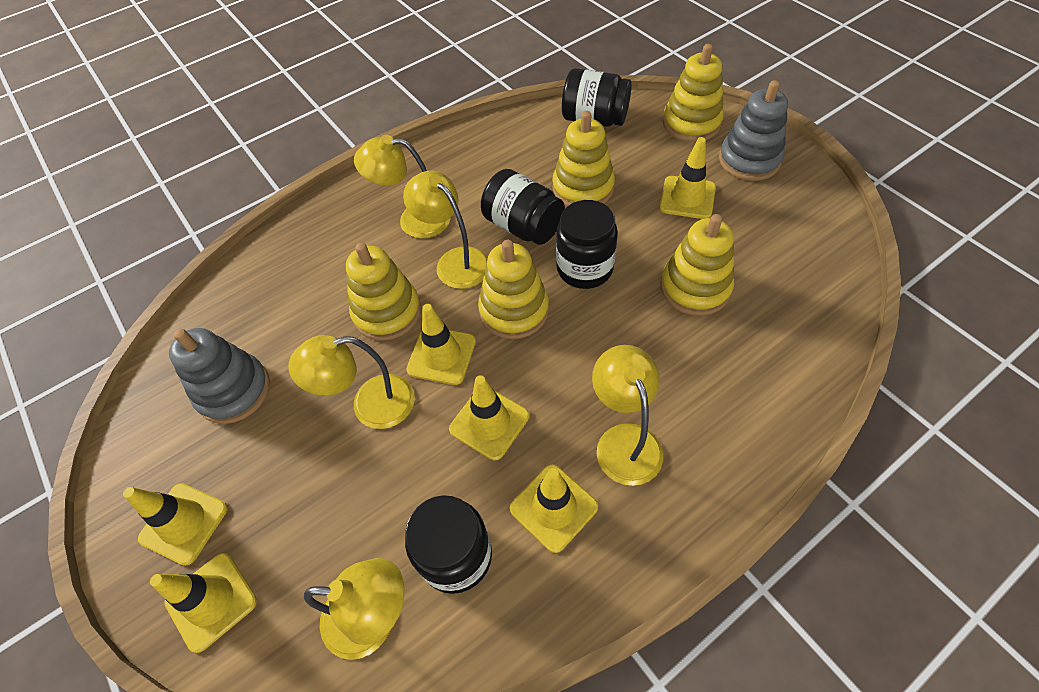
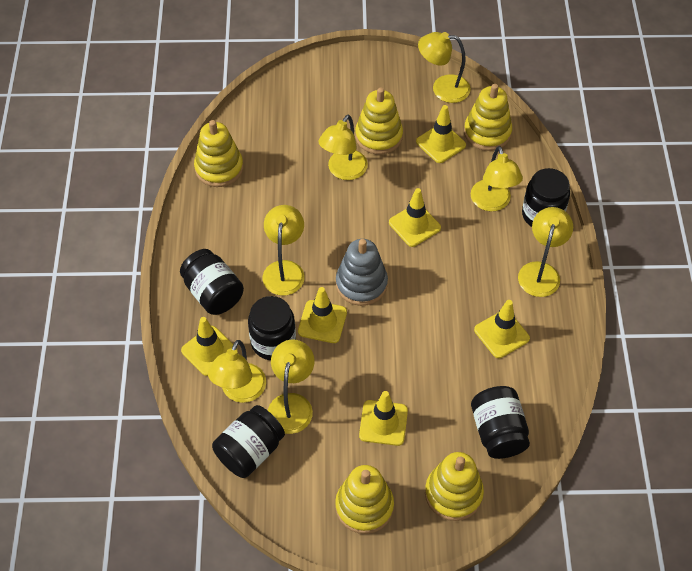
black jar: 4 -> 5
grey stacking toy: 2 -> 1
yellow lamp: 5 -> 7

